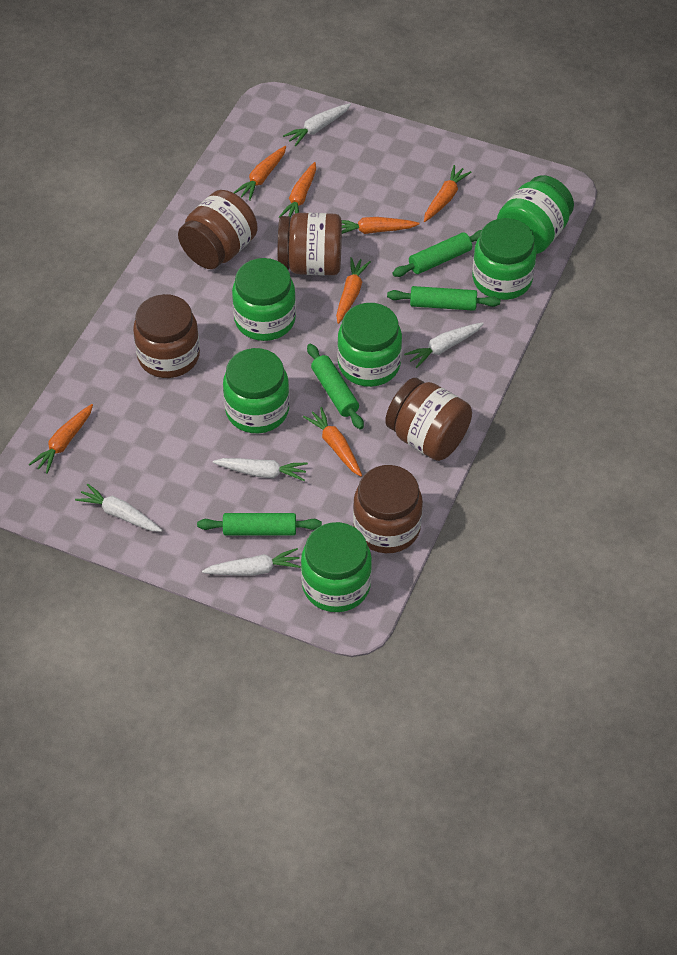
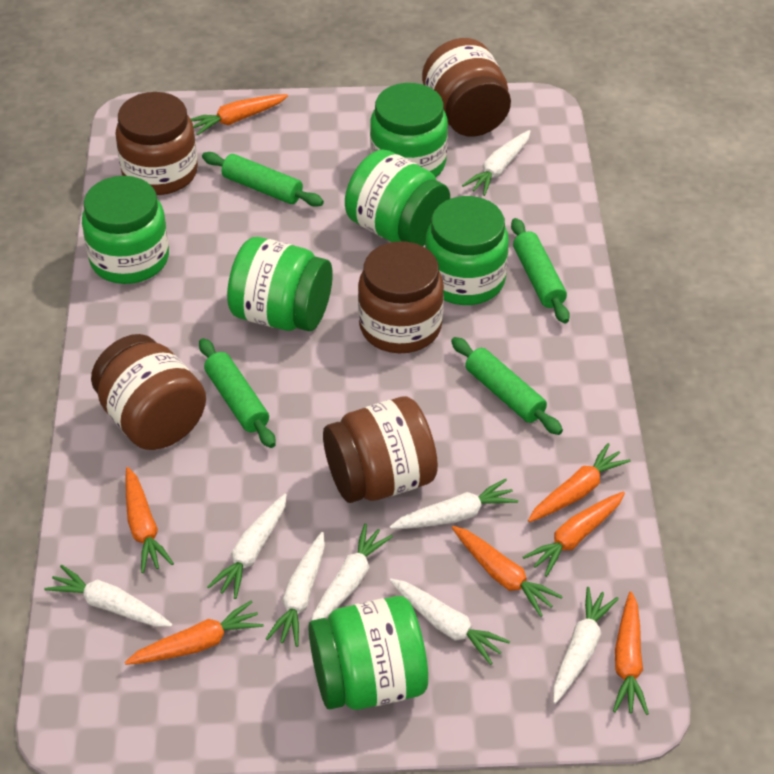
white carrot: 5 -> 8

